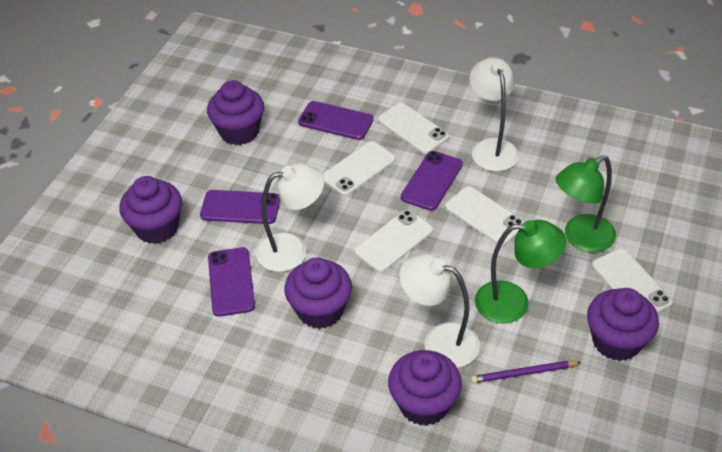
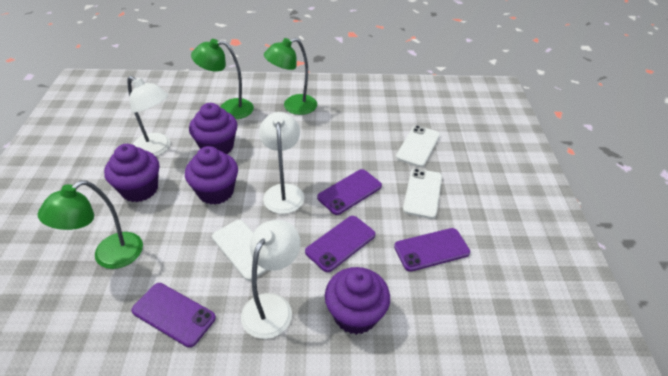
green lamp: 2 -> 3
purple cupcake: 5 -> 4
purple pencil: 1 -> 0
white phone: 5 -> 3

